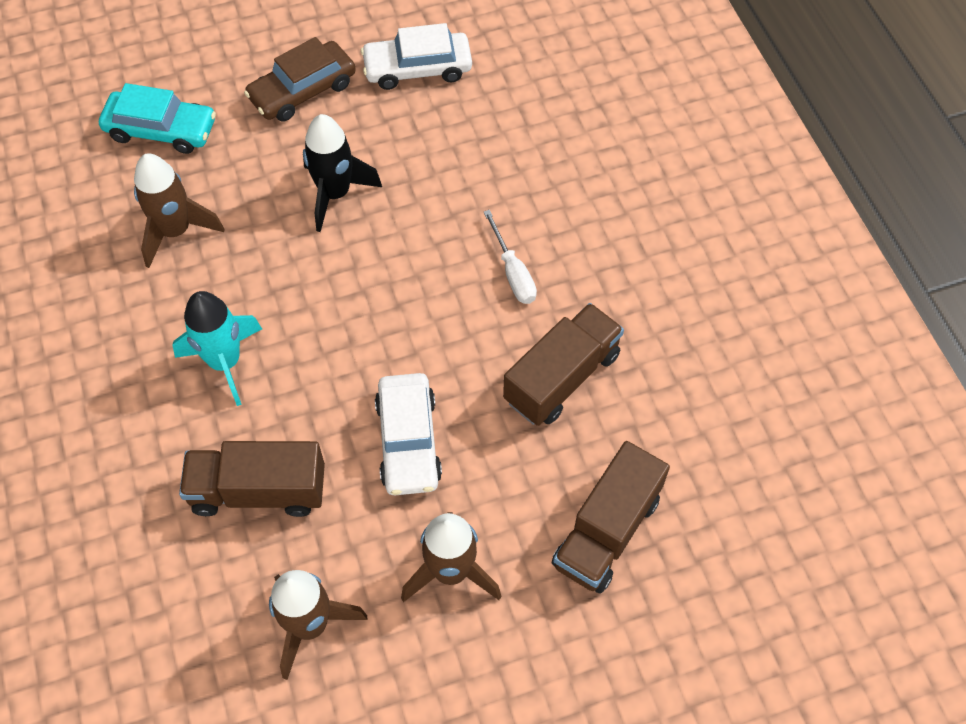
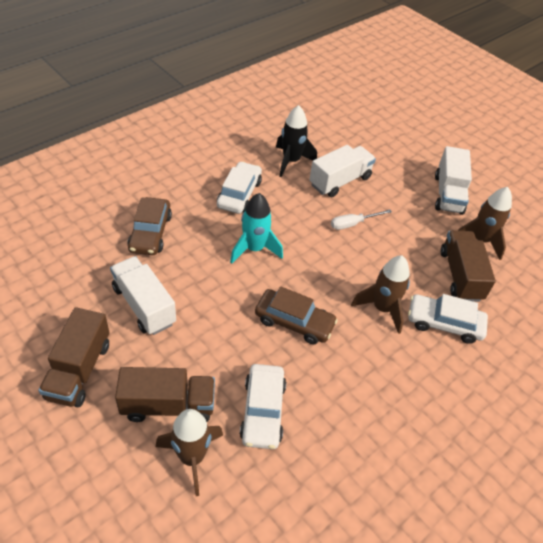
brown car: 1 -> 2
turquoise car: 1 -> 0
white car: 2 -> 3
white truck: 0 -> 3

